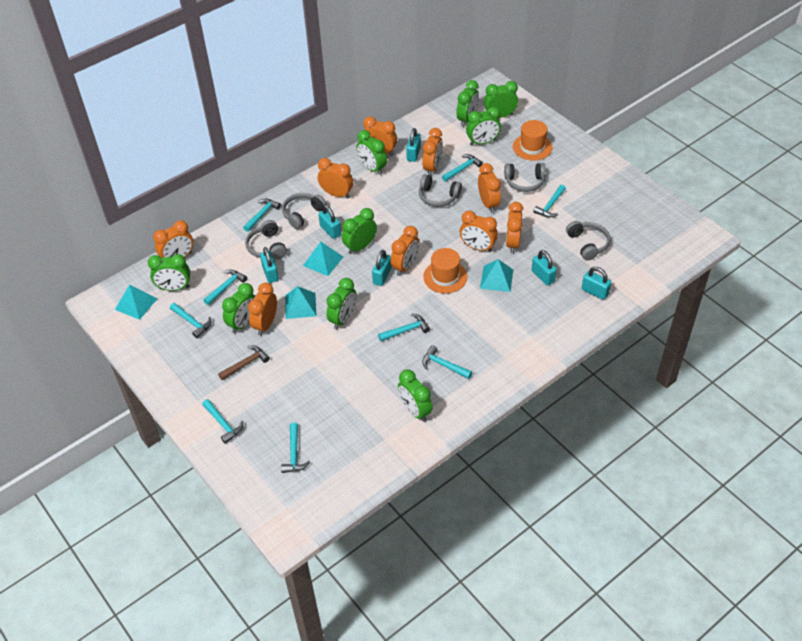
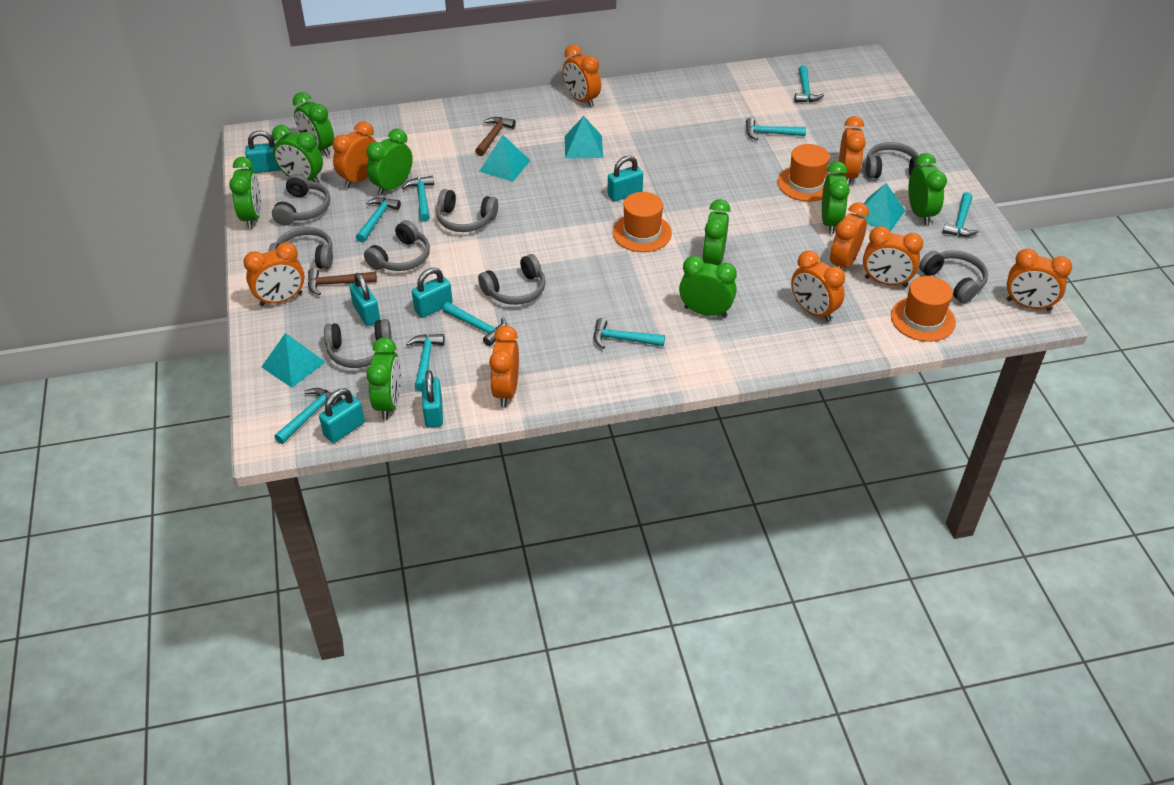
brown hammer: 1 -> 2
grey headphones: 5 -> 8
orange hat: 2 -> 3

